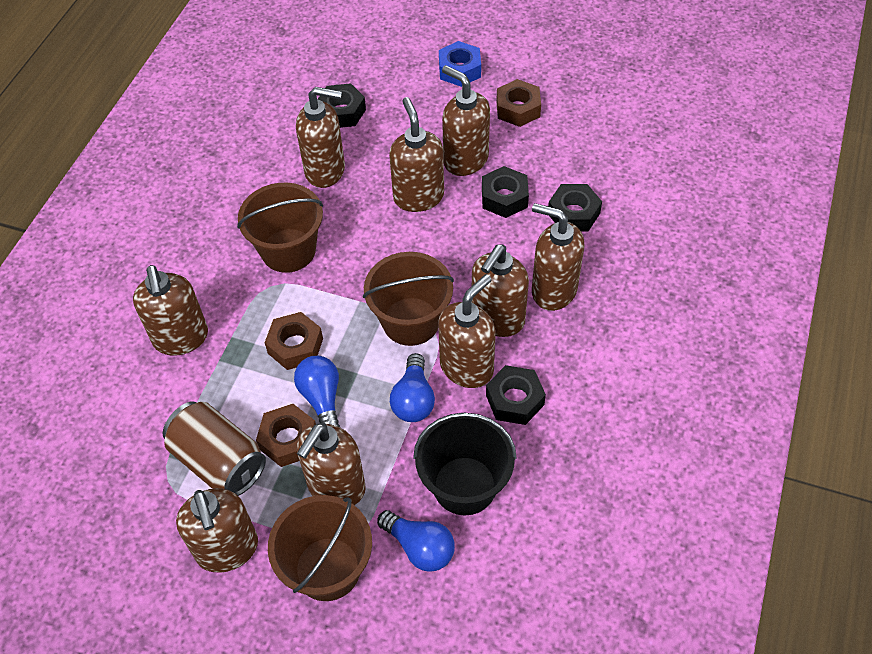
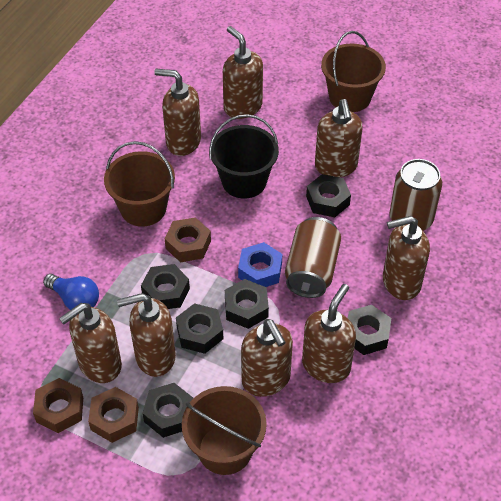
black nut: 4 -> 6
blue light bulb: 3 -> 1
brown can: 1 -> 2
brown soap dispenser: 9 -> 8

